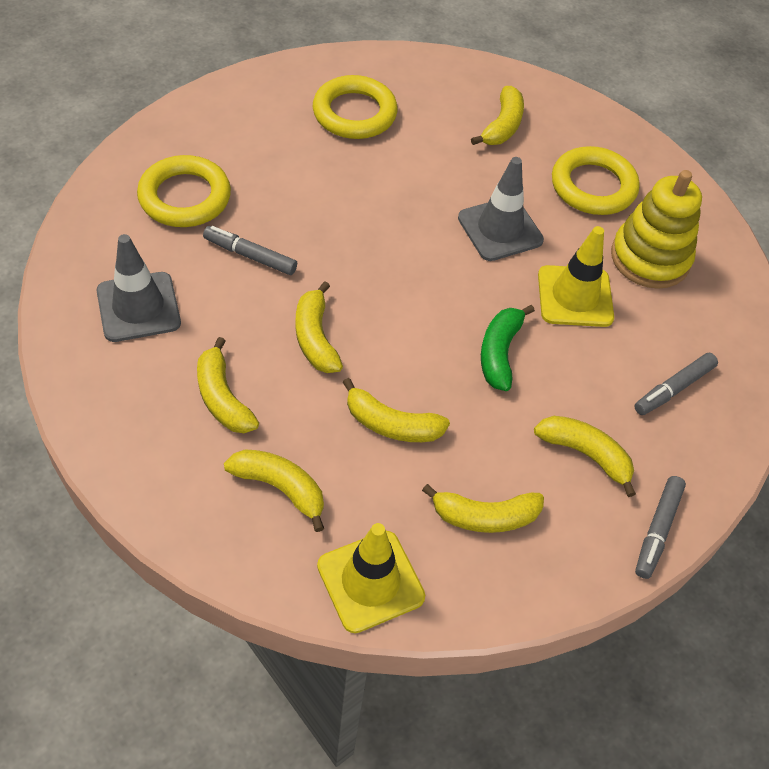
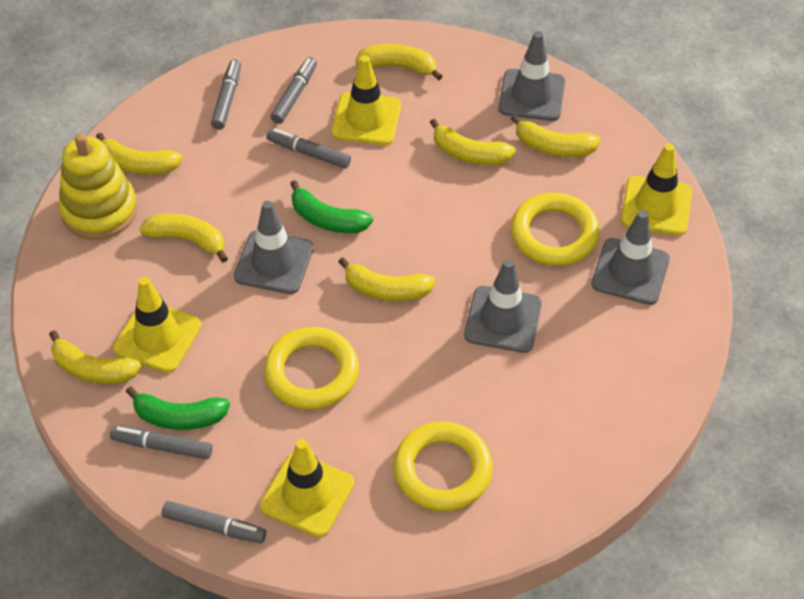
green banana: 1 -> 2
grey marker: 3 -> 5
grey traffic cone: 2 -> 4
yellow traffic cone: 2 -> 4

